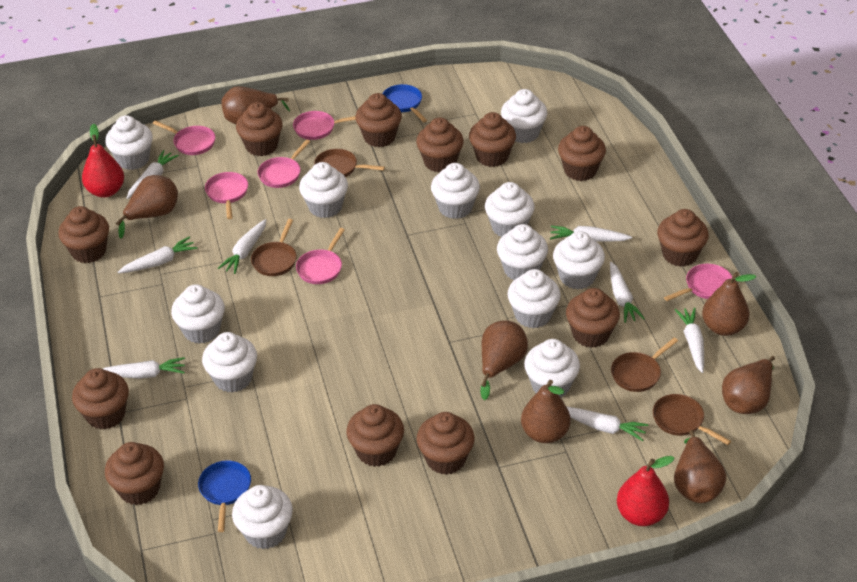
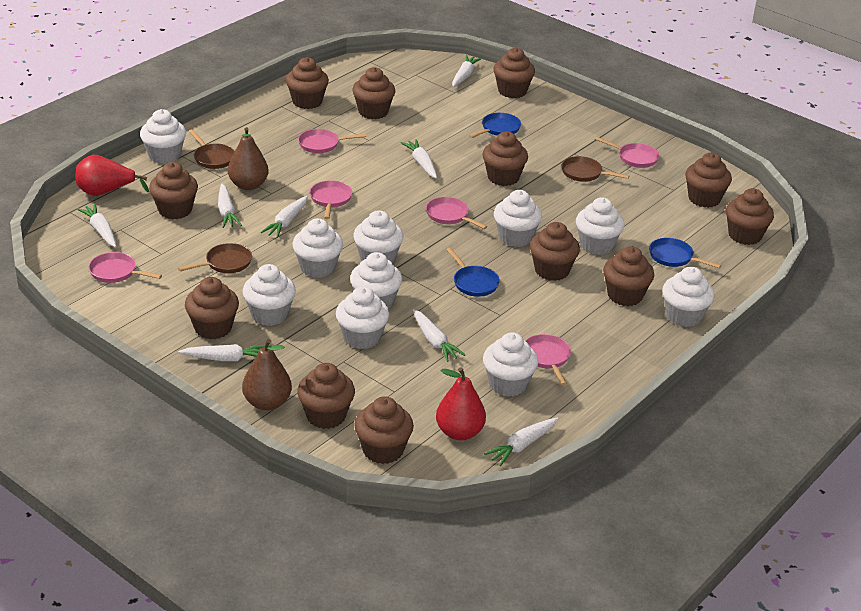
blue pan: 2 -> 3
brown pan: 4 -> 3
brown pear: 7 -> 2
white cupcake: 12 -> 10

